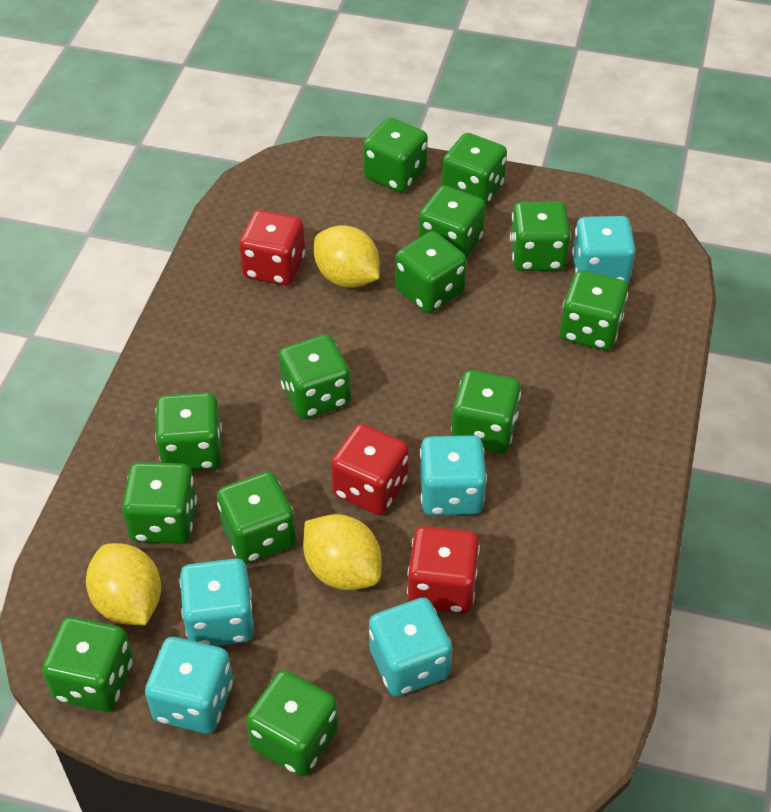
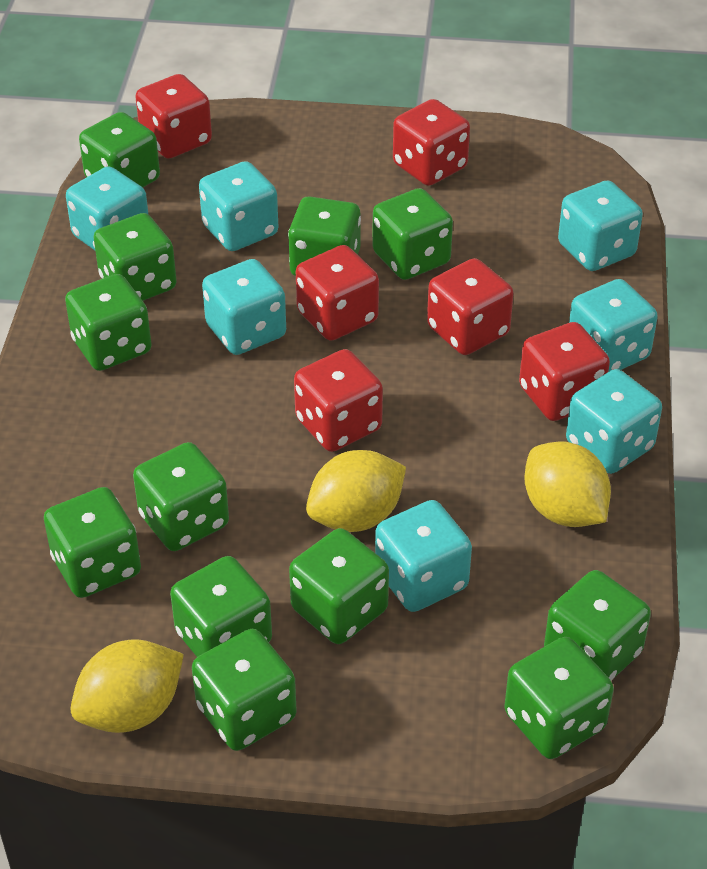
green dice: 13 -> 12
red dice: 3 -> 6
turquoise dice: 5 -> 7

